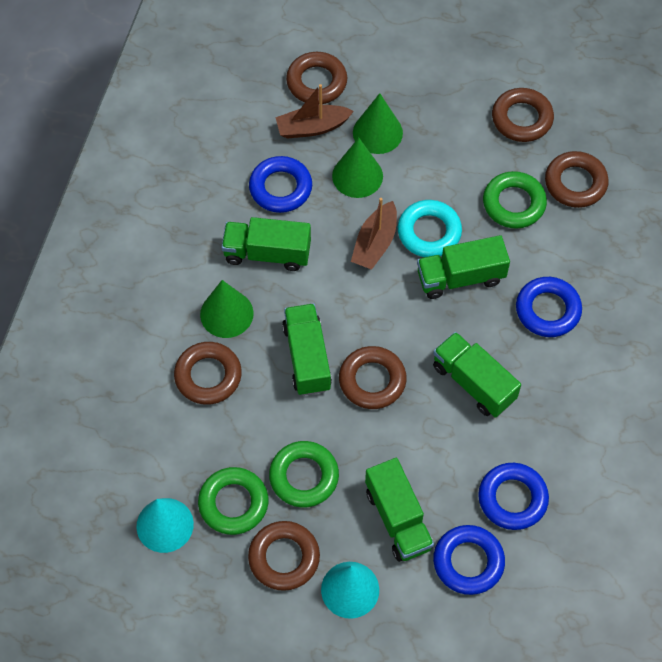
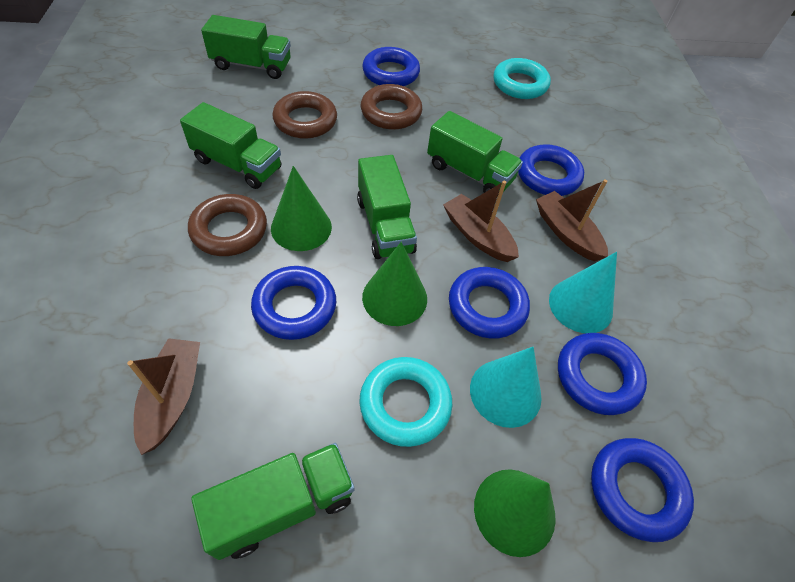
blue ring: 4 -> 6
brown boat: 2 -> 3
brown ring: 6 -> 3
green ring: 3 -> 0
turquoise ring: 1 -> 2

